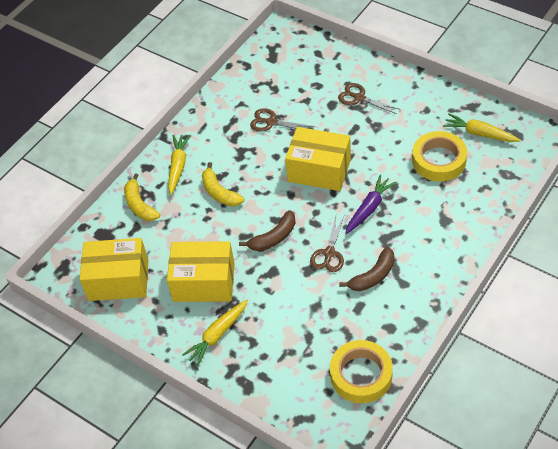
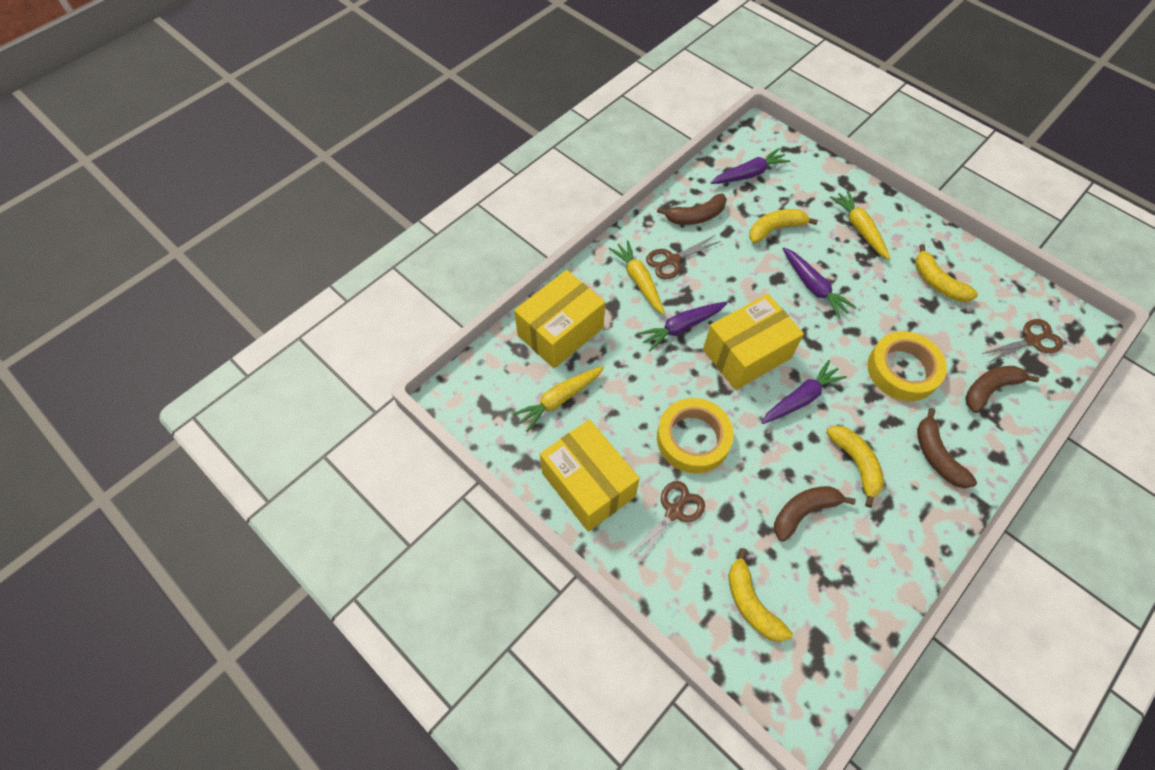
brown banana: 2 -> 4
purple carrot: 1 -> 4
yellow banana: 2 -> 4

